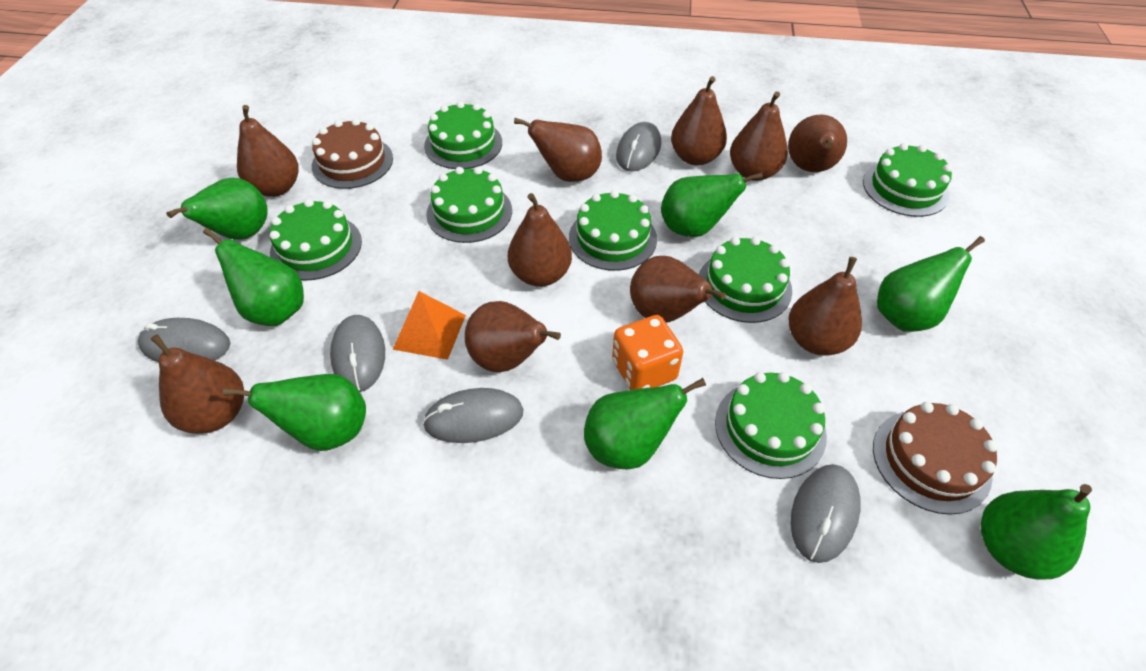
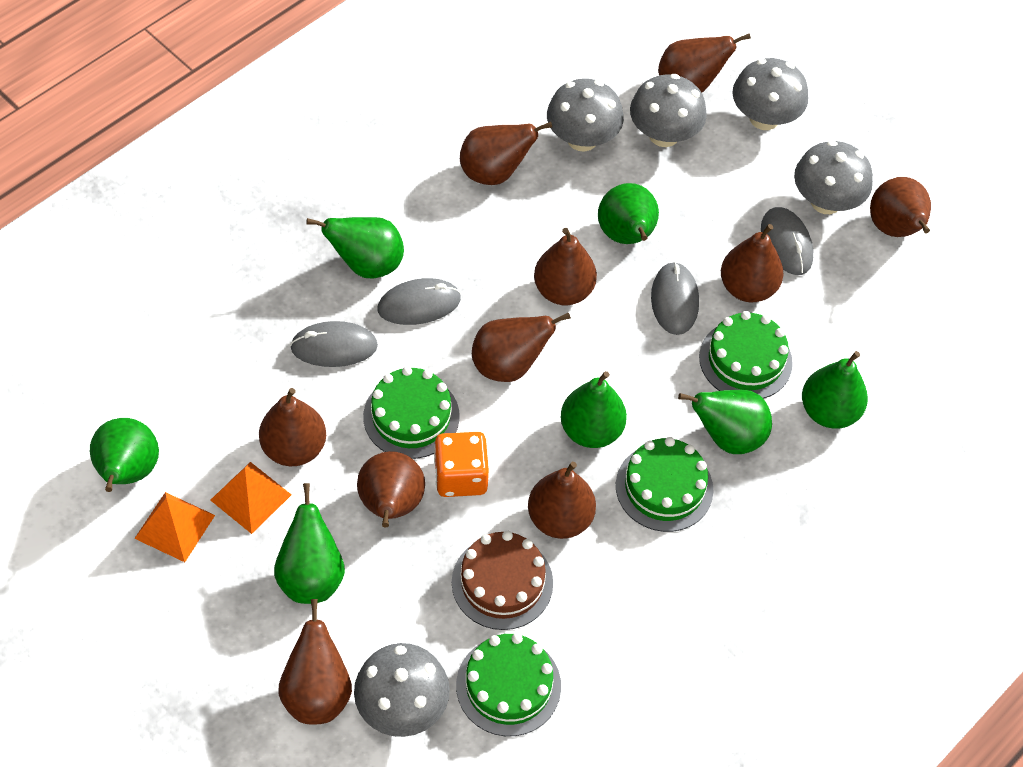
brown cake: 2 -> 1
green cake: 7 -> 4
grey mouse: 5 -> 4
grey mushroom: 0 -> 5
orange pyramid: 1 -> 2

